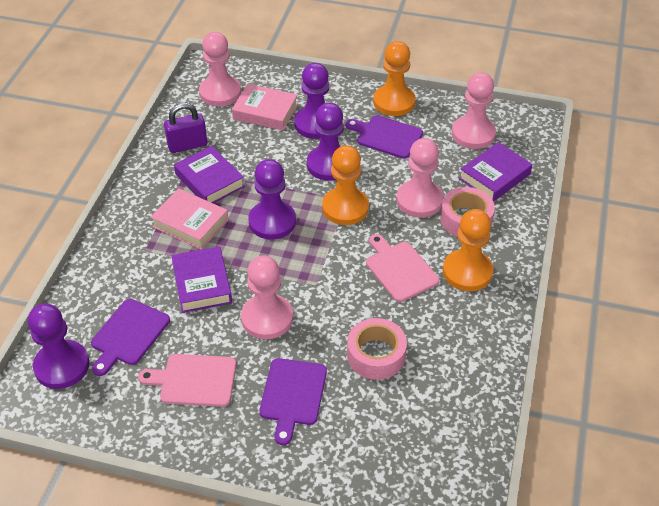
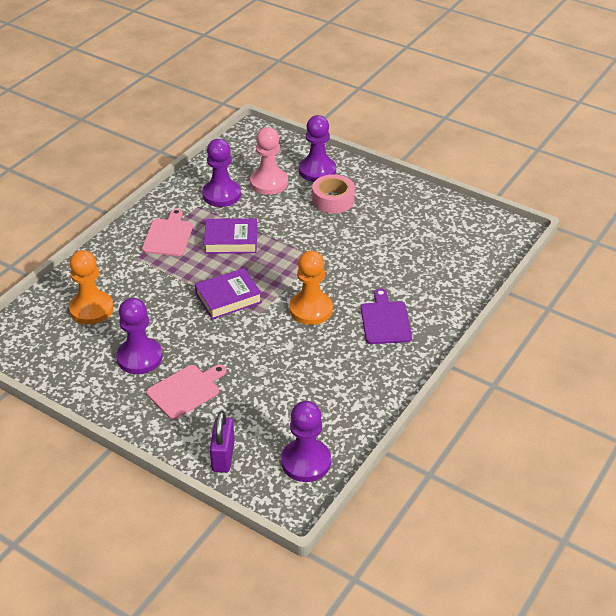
orange pawn: 3 -> 2
pink book: 2 -> 0
pink pawn: 4 -> 1
pink tape: 2 -> 1
purple book: 3 -> 2
purple cutting board: 3 -> 1

